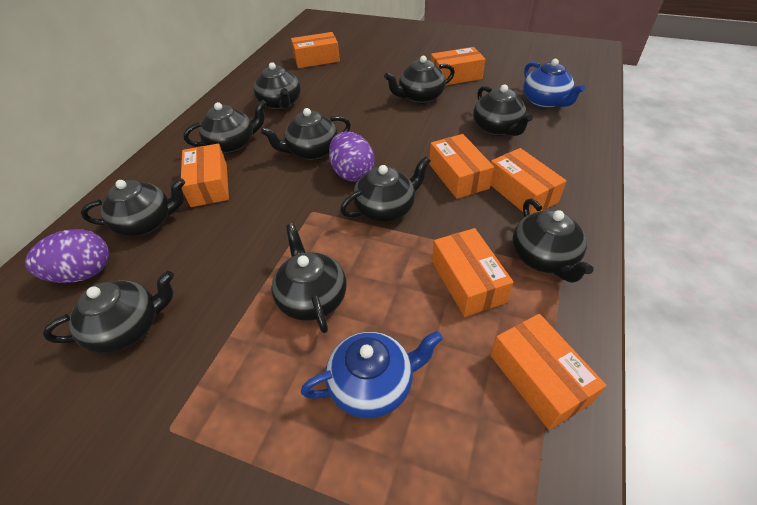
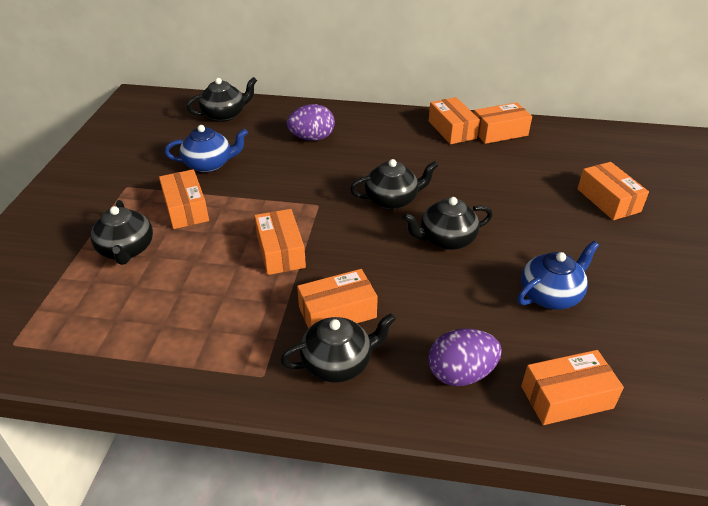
black teapot: 10 -> 5

